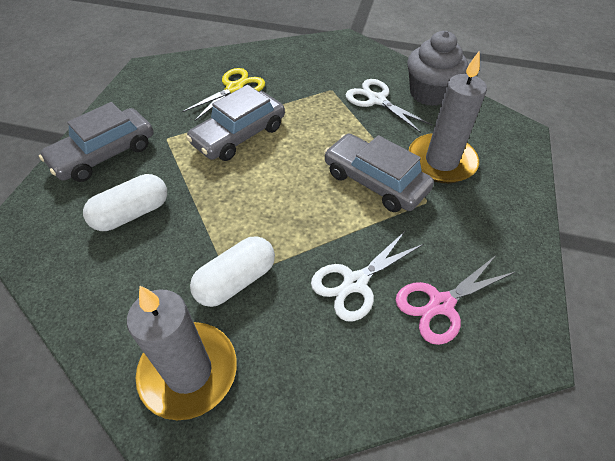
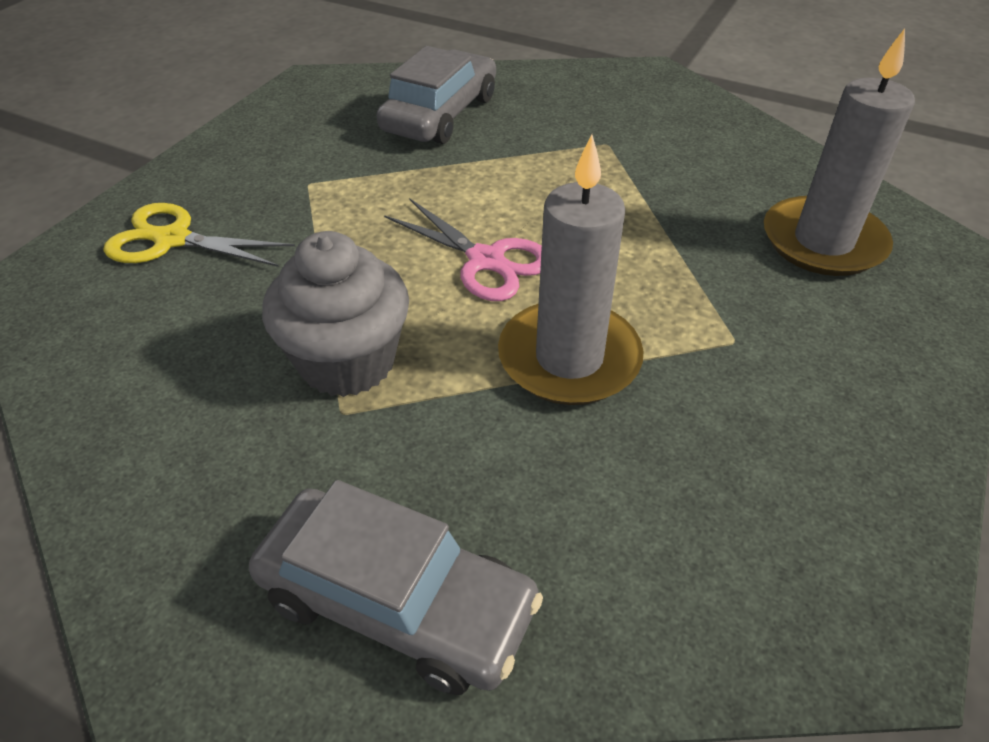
grey car: 3 -> 2
white capsule: 2 -> 0
white scissors: 2 -> 0

